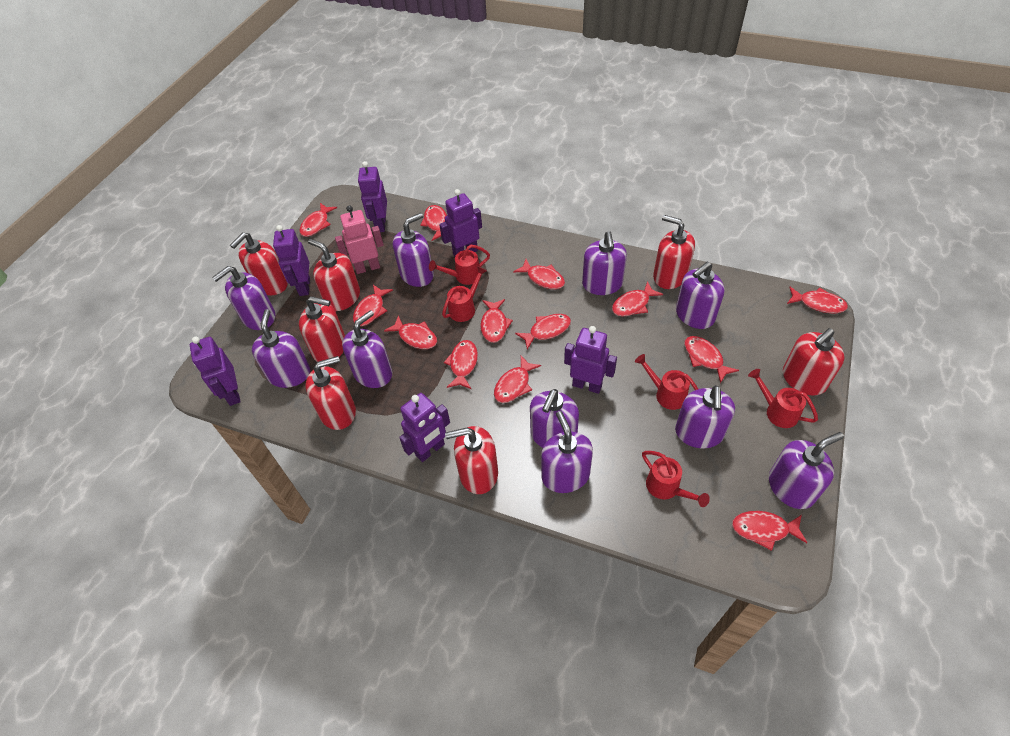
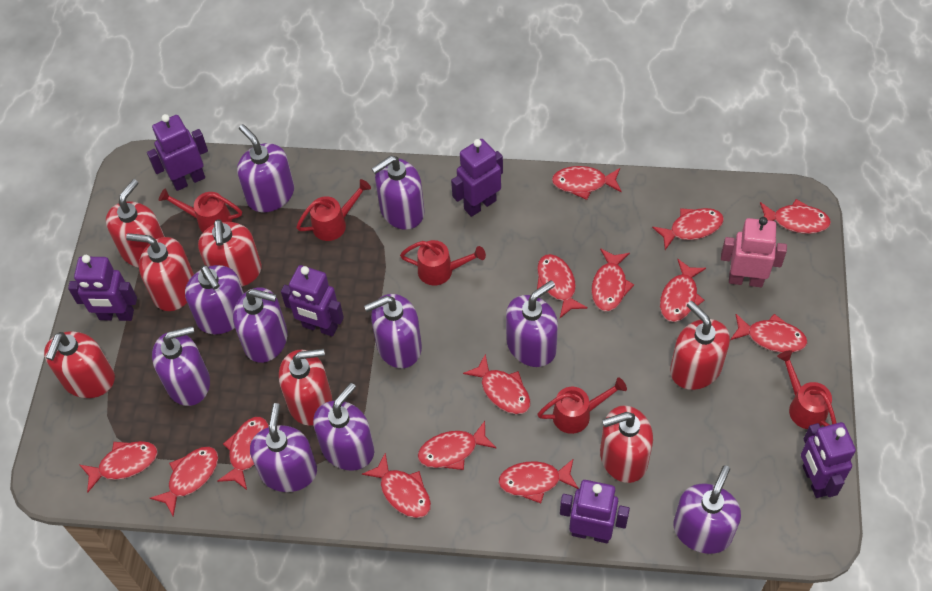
red fish: 13 -> 14

